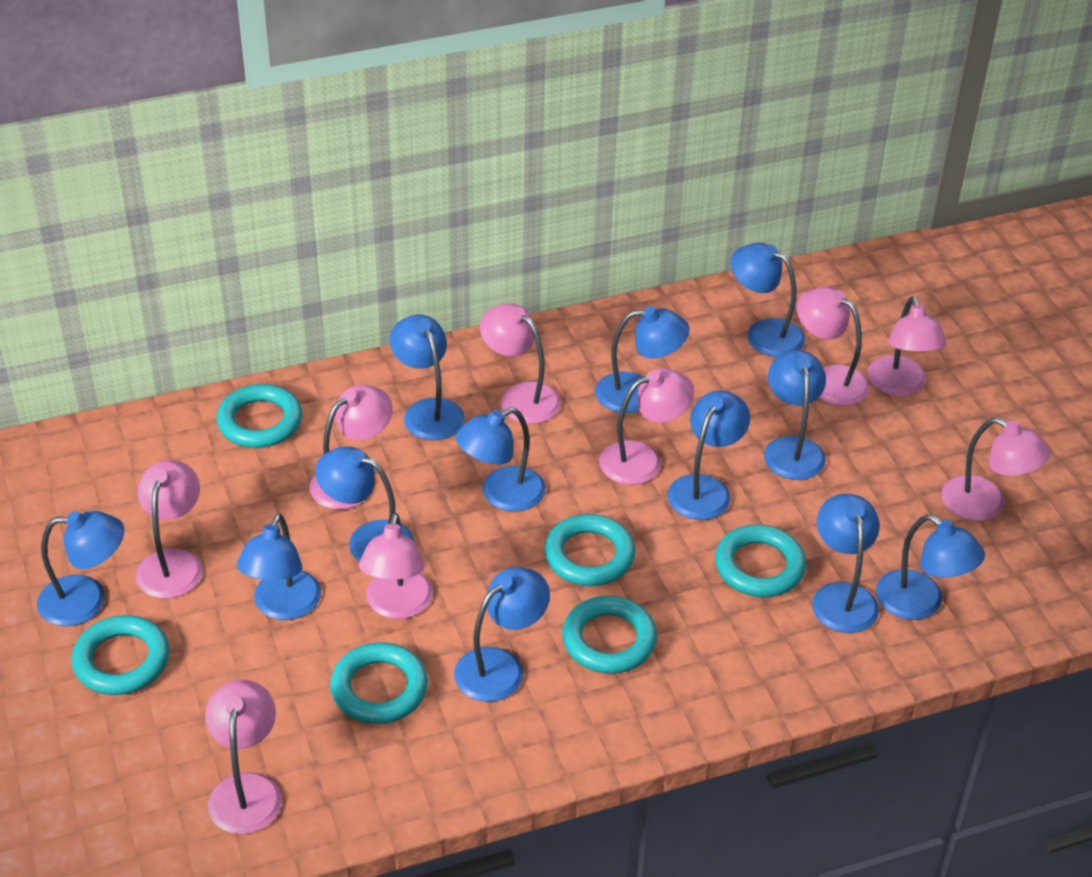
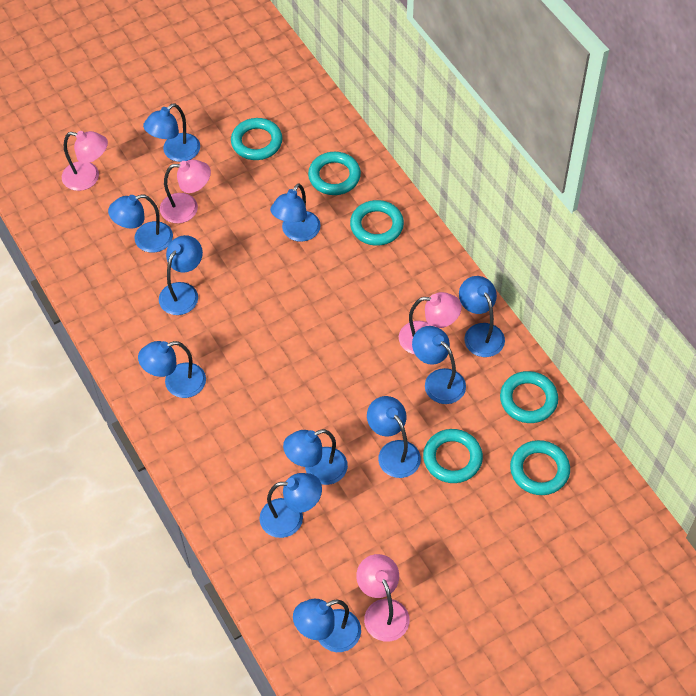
blue lamp: 12 -> 11
pink lamp: 9 -> 4

